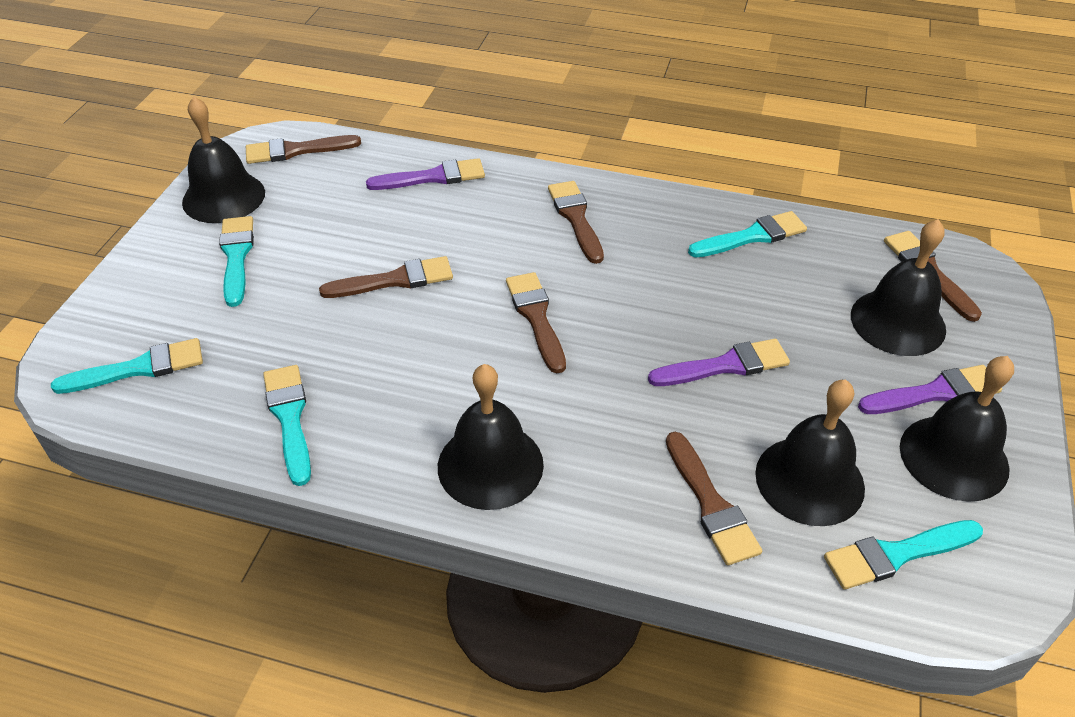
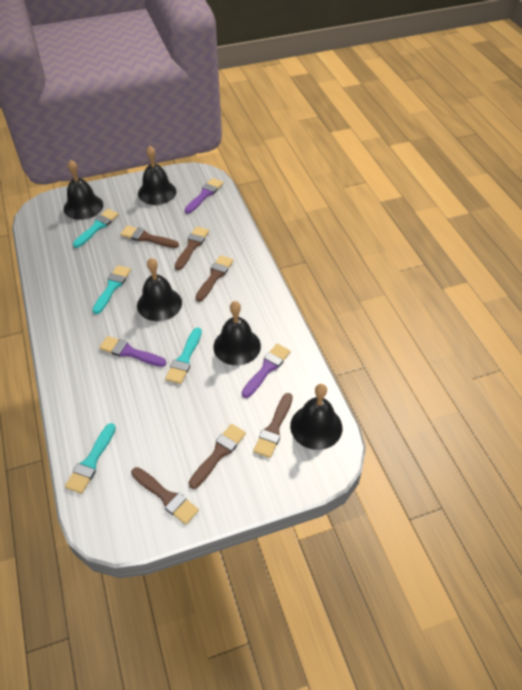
turquoise brush: 5 -> 4

